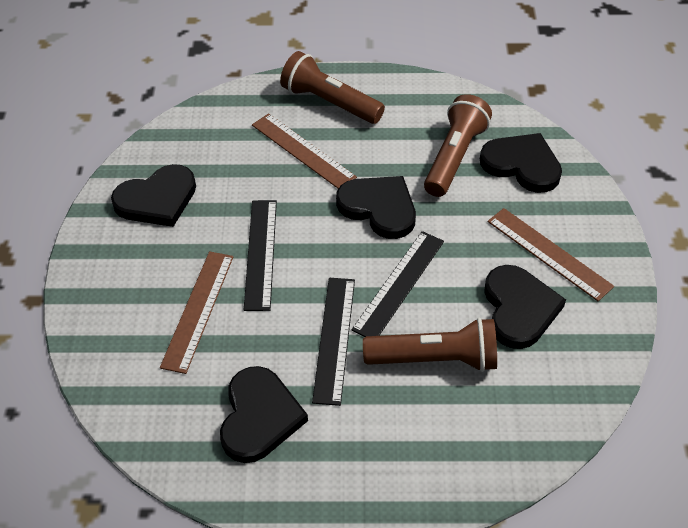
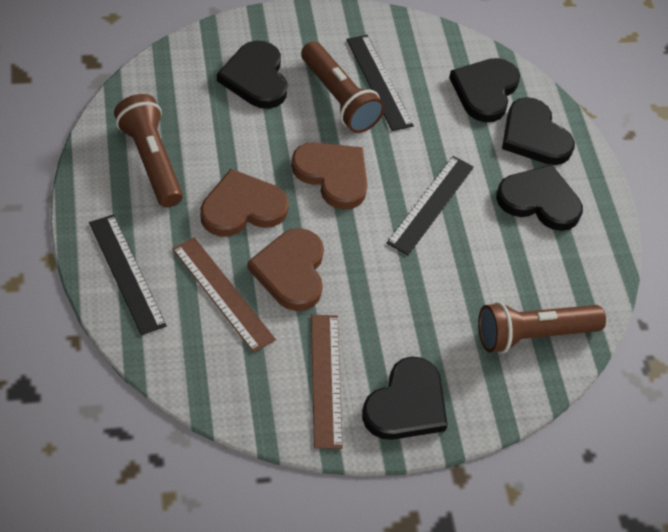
brown heart: 0 -> 3
brown ruler: 3 -> 2

